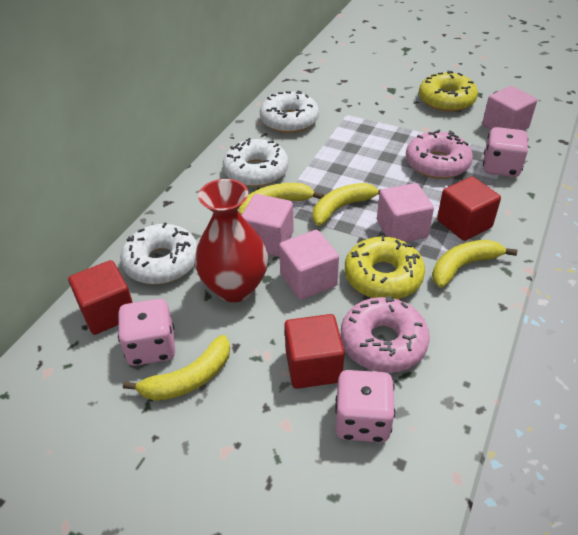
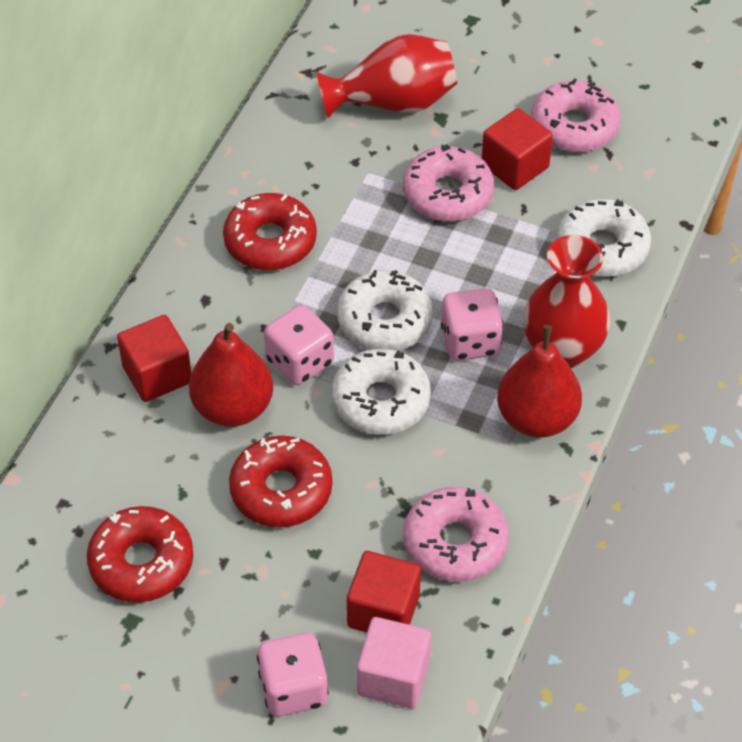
pink cube: 4 -> 1
pink donut: 2 -> 3
red donut: 0 -> 3
red pear: 0 -> 2
red vase: 1 -> 2
yellow banana: 4 -> 0
yellow donut: 2 -> 0

